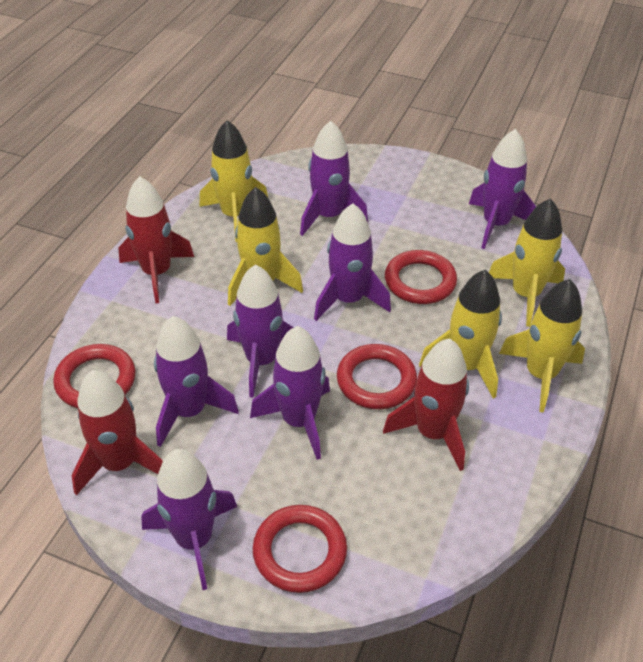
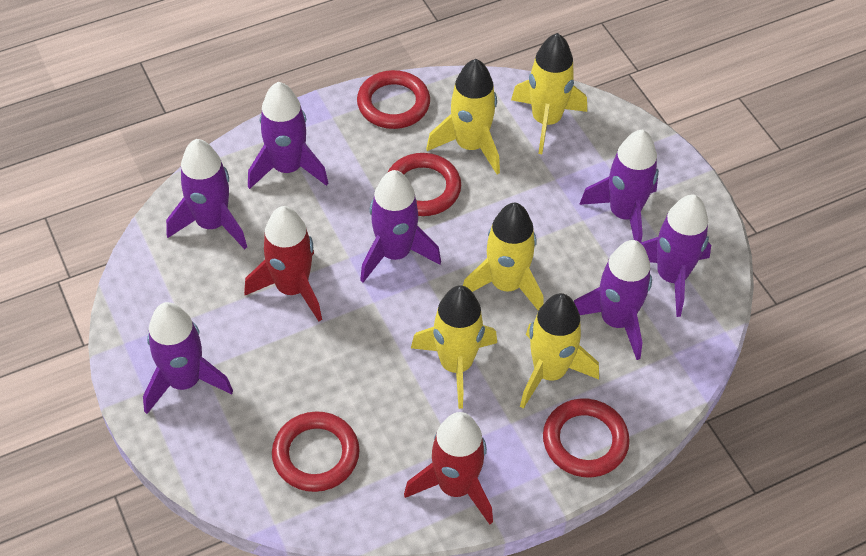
red rocket: 3 -> 2

